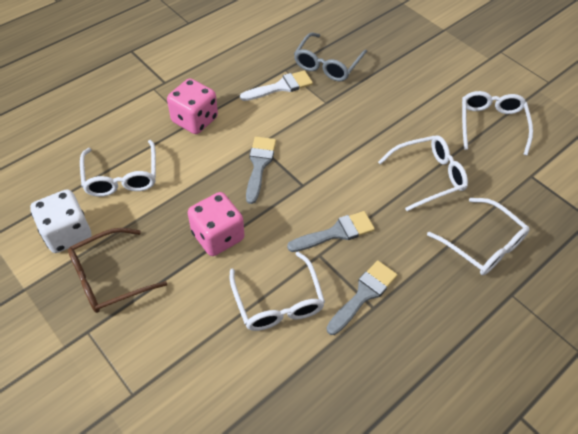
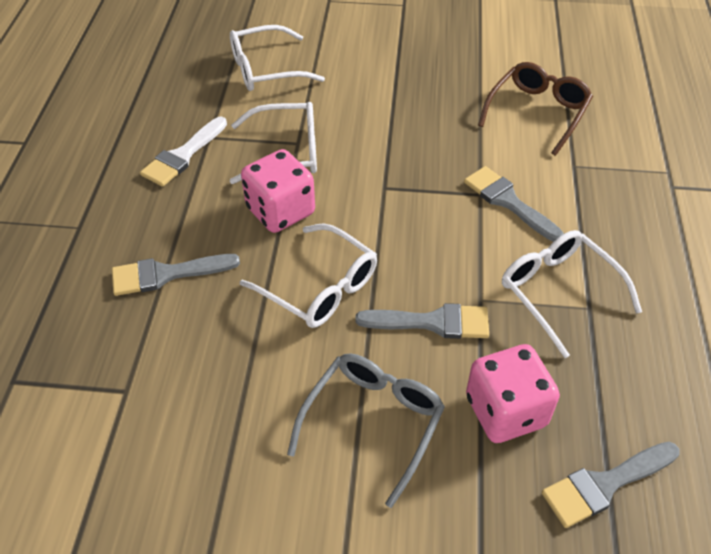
grey brush: 3 -> 4
white dice: 1 -> 0
white glasses: 5 -> 4

